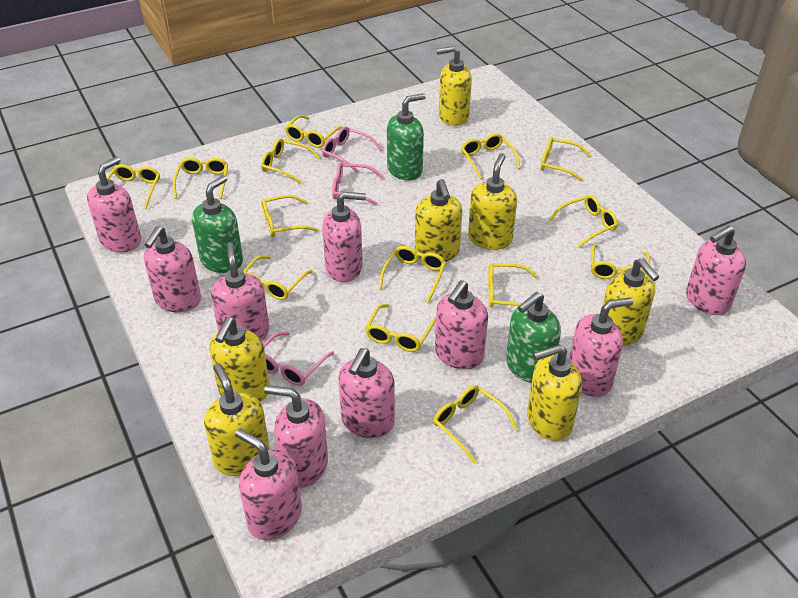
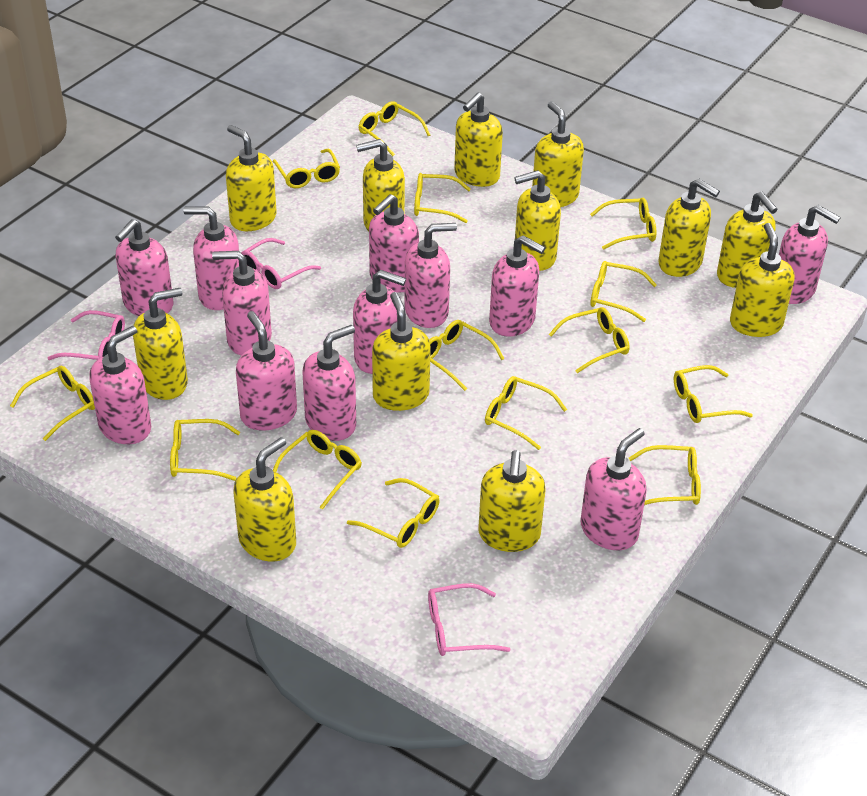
green soap dispenser: 3 -> 0
pink soap dispenser: 10 -> 12
yellow soap dispenser: 7 -> 12

